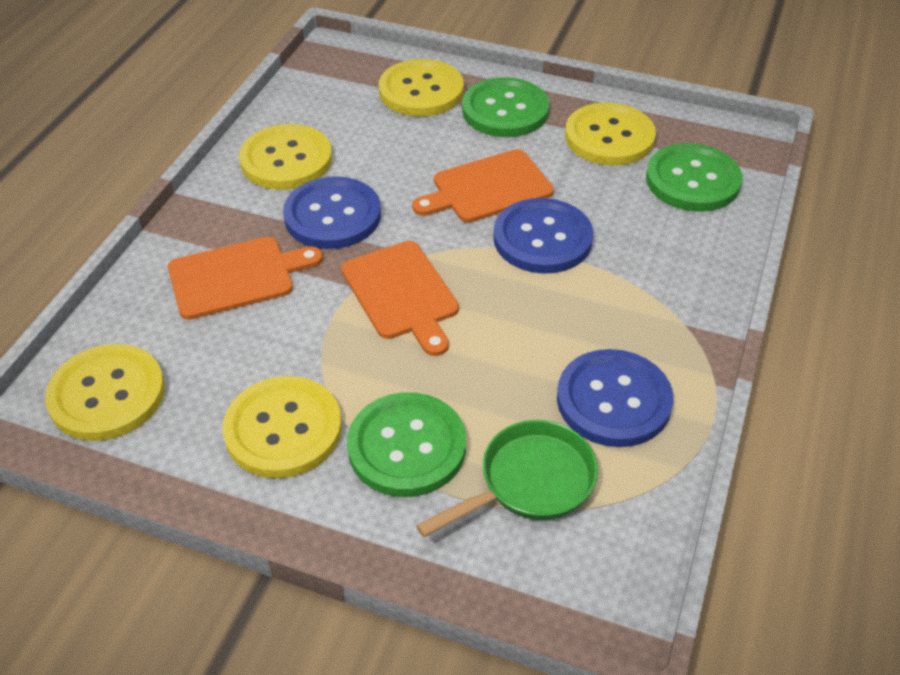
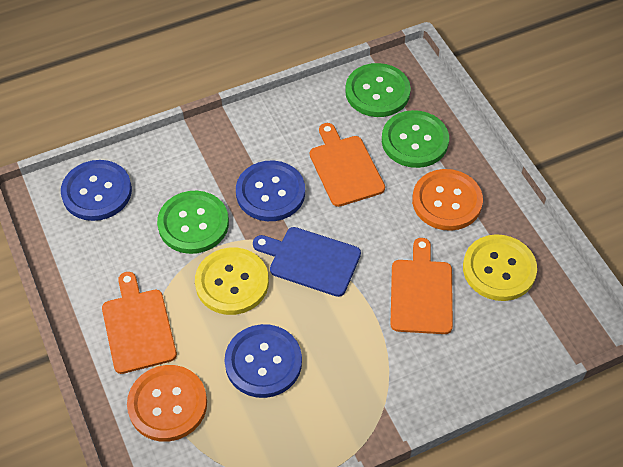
blue cutting board: 0 -> 1
green pan: 1 -> 0
orange button: 0 -> 2
yellow button: 5 -> 2

